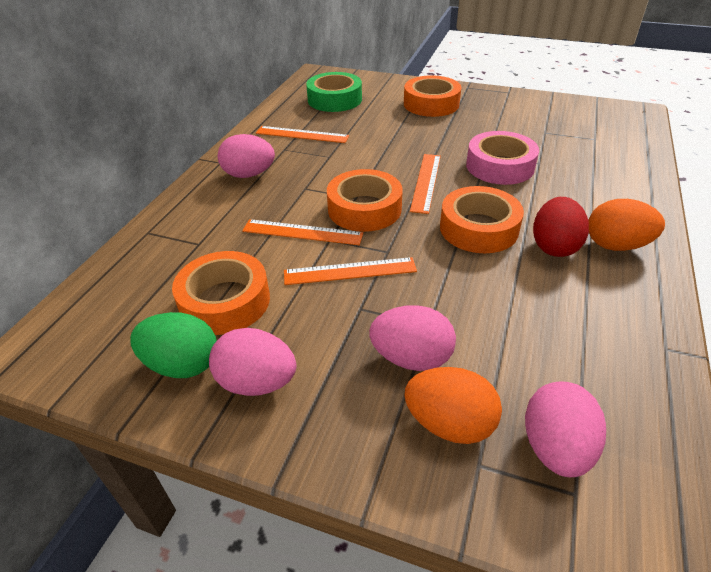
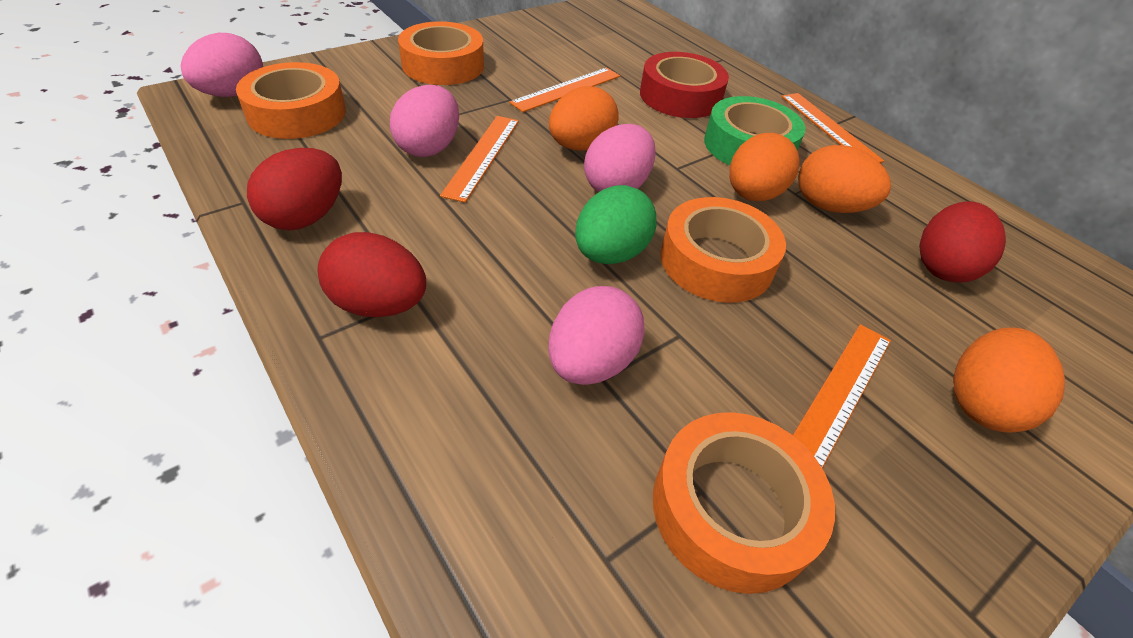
orange egg: 2 -> 4
pink tape: 1 -> 0
red egg: 1 -> 3
red tape: 0 -> 1

